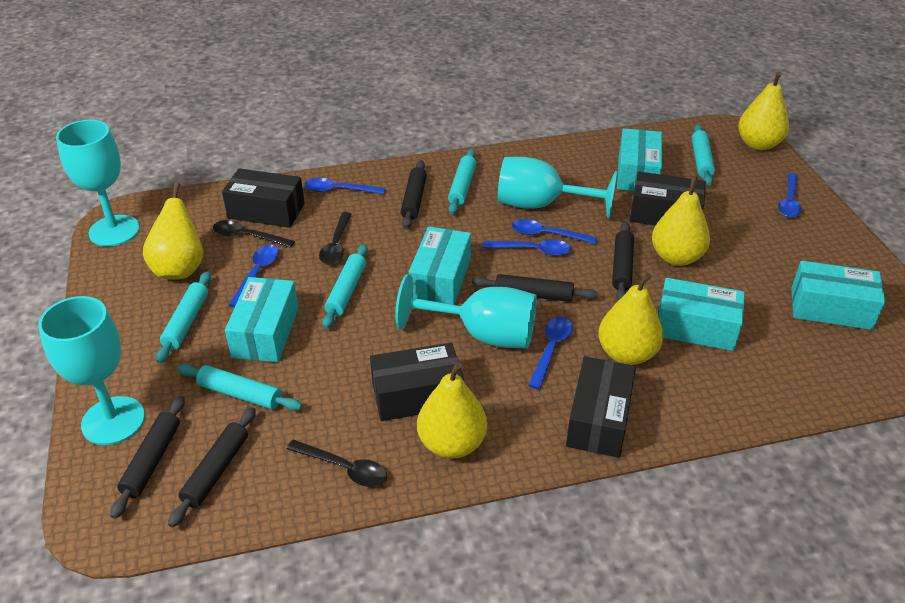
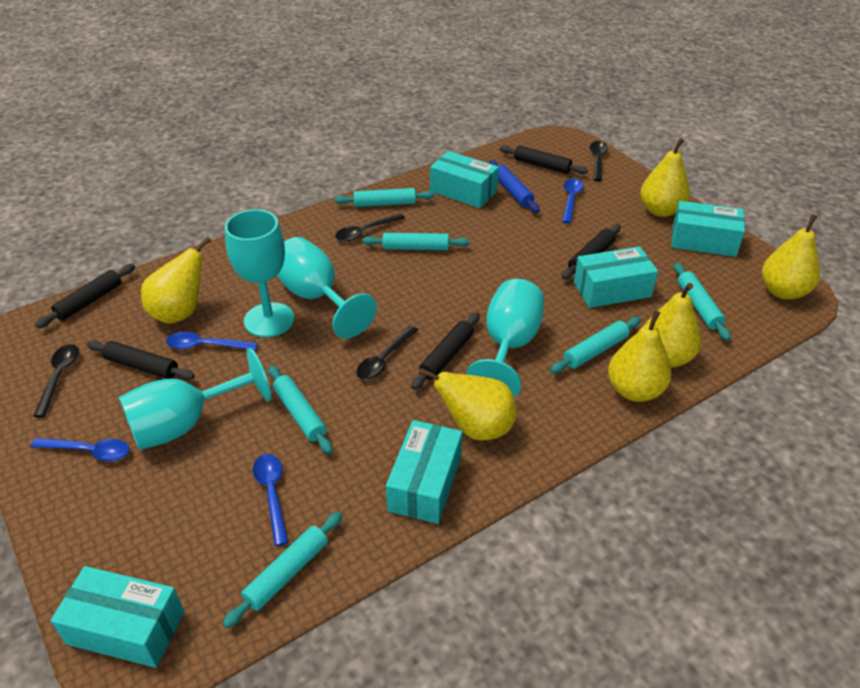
black box: 4 -> 0
black spoon: 3 -> 4
blue rolling pin: 0 -> 1
blue spoon: 6 -> 4
turquoise rolling pin: 5 -> 6
yellow pear: 5 -> 6

